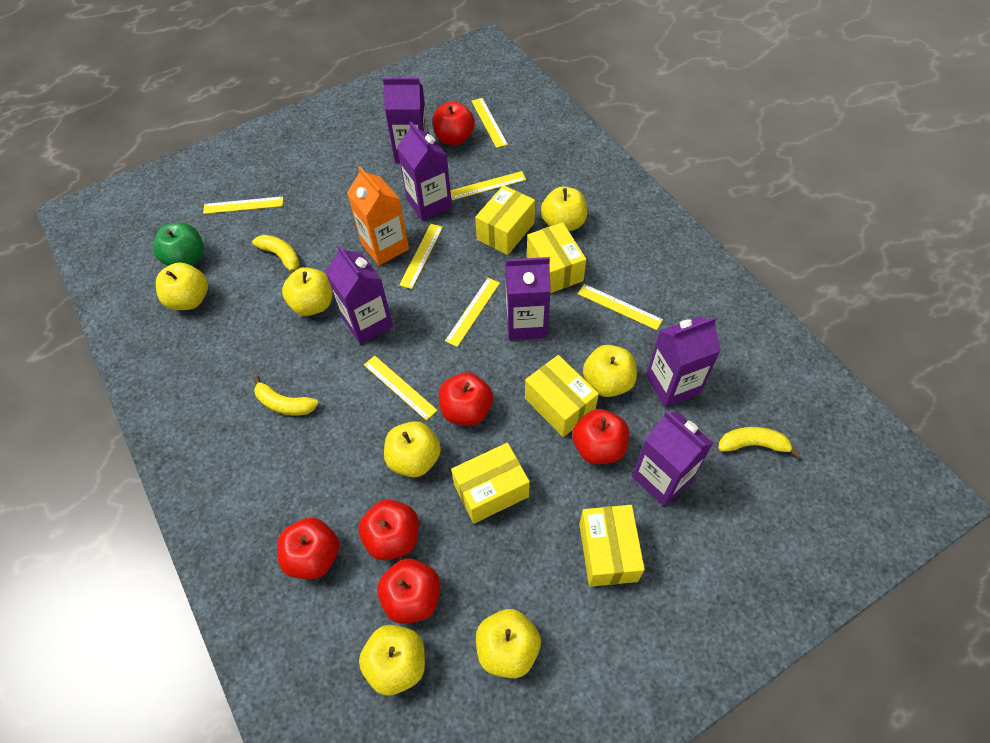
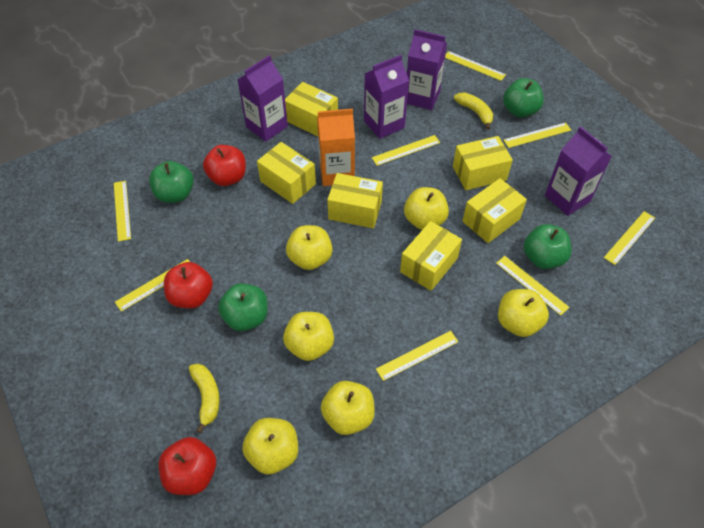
green apple: 1 -> 4
purple carton: 6 -> 4
red apple: 6 -> 3
yellow apple: 7 -> 6
yellow banana: 3 -> 2
yellow box: 5 -> 6
yellow ruler: 7 -> 8

